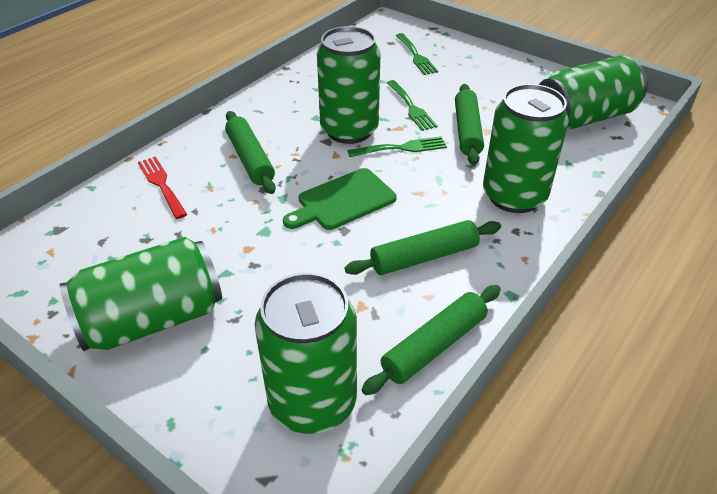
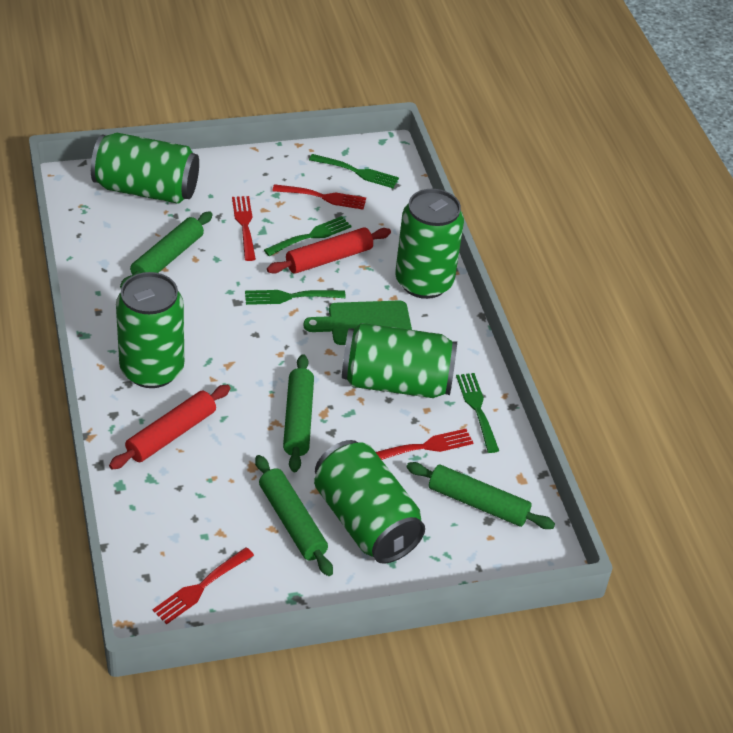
green fork: 3 -> 4
red fork: 1 -> 4
red rolling pin: 0 -> 2

